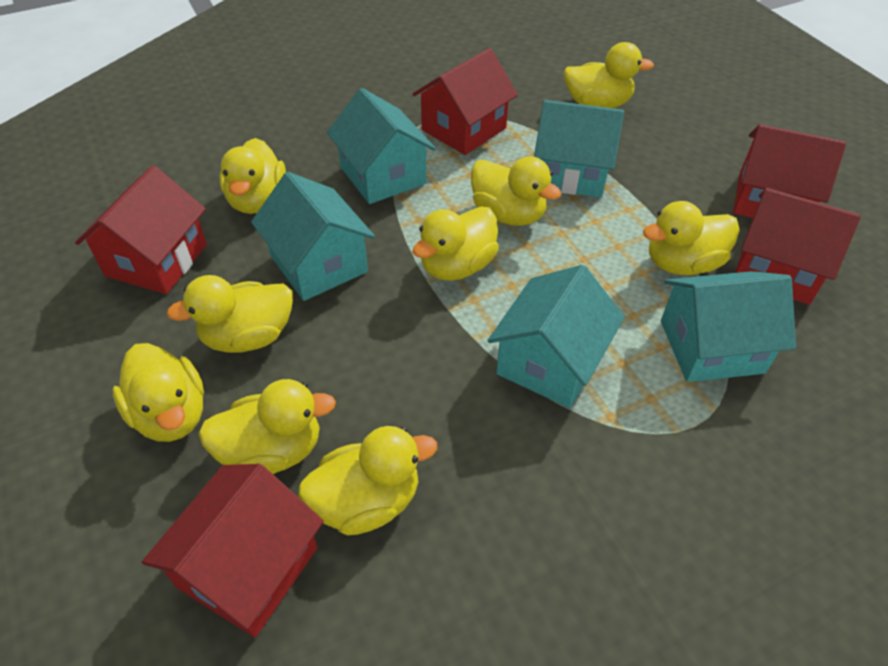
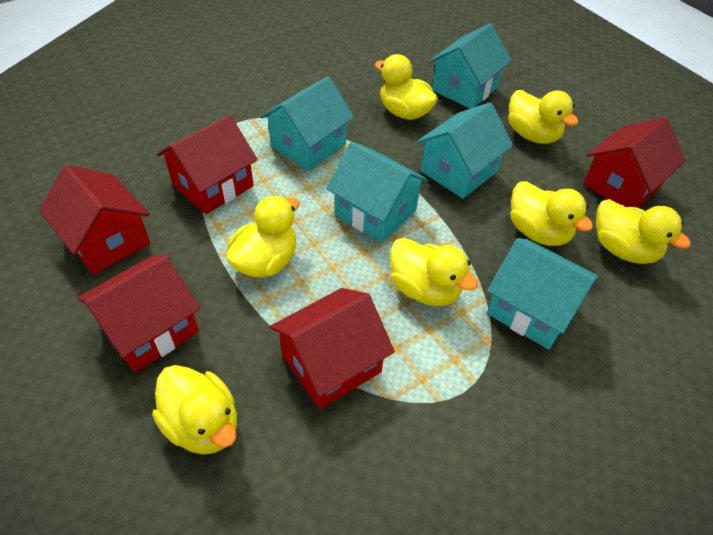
yellow duck: 9 -> 7

